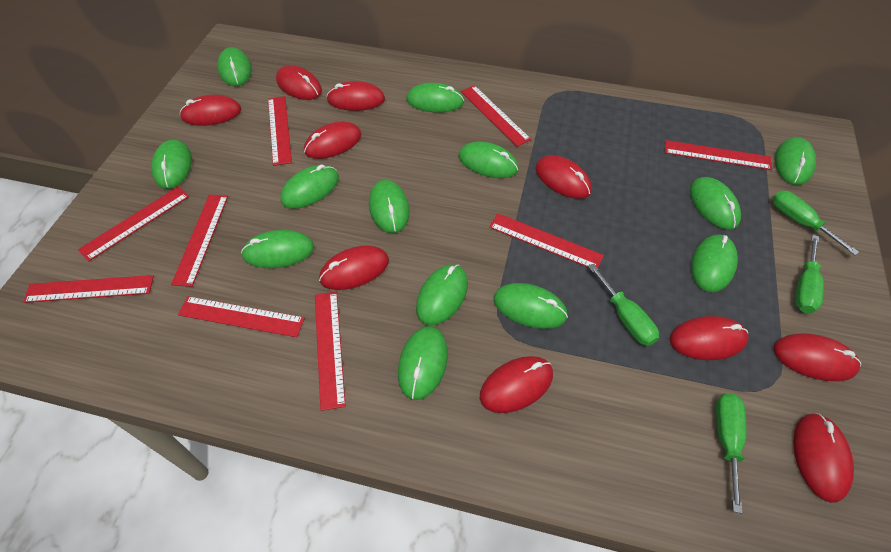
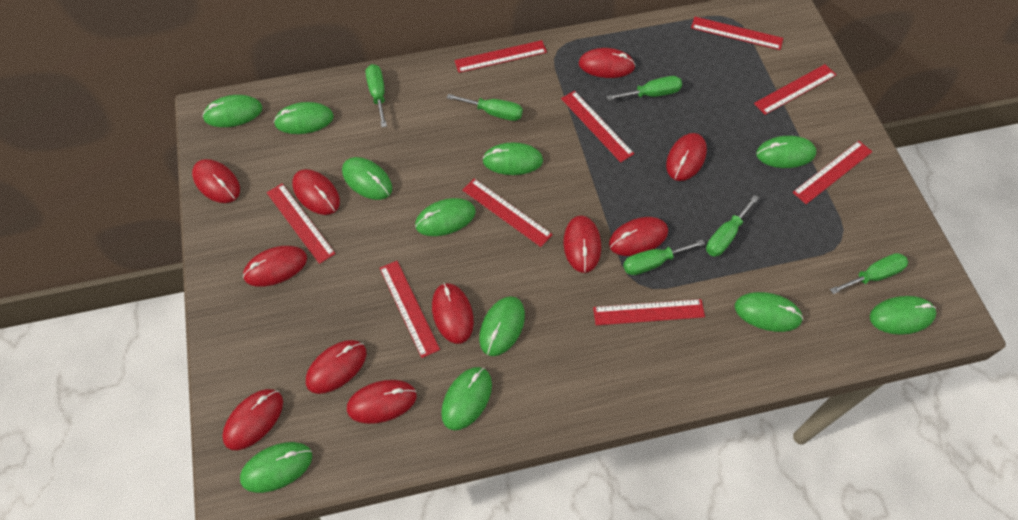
green mouse: 13 -> 11
green screwdriver: 4 -> 6
red mouse: 10 -> 11

